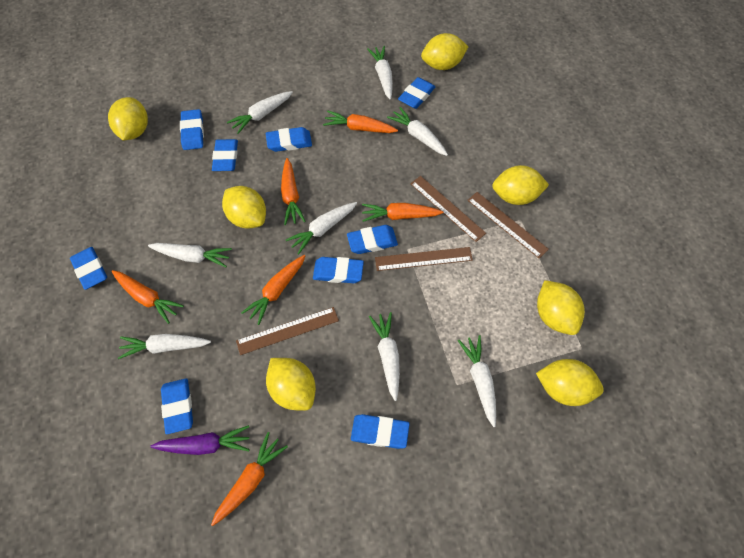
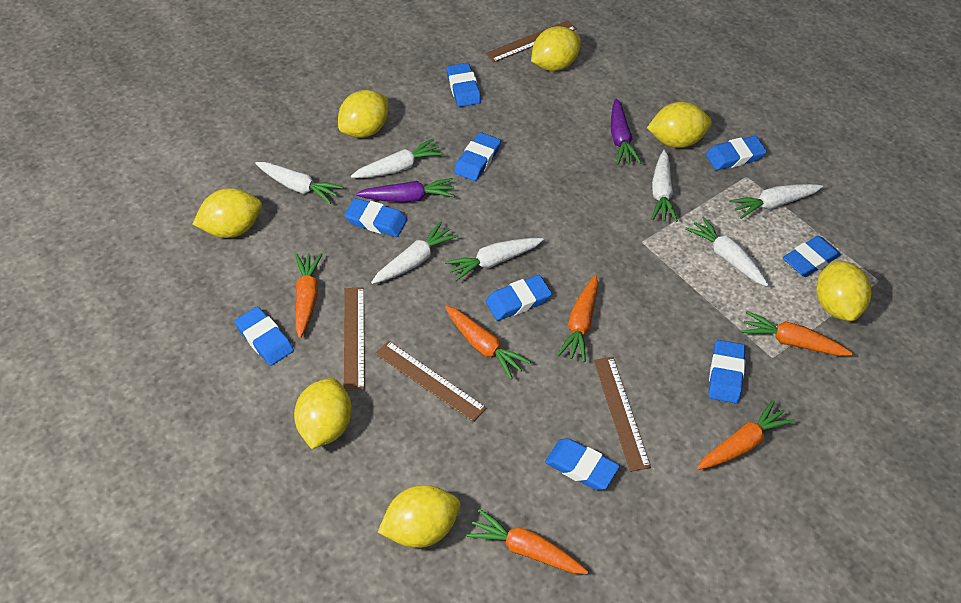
purple carrot: 1 -> 2
white carrot: 8 -> 7

